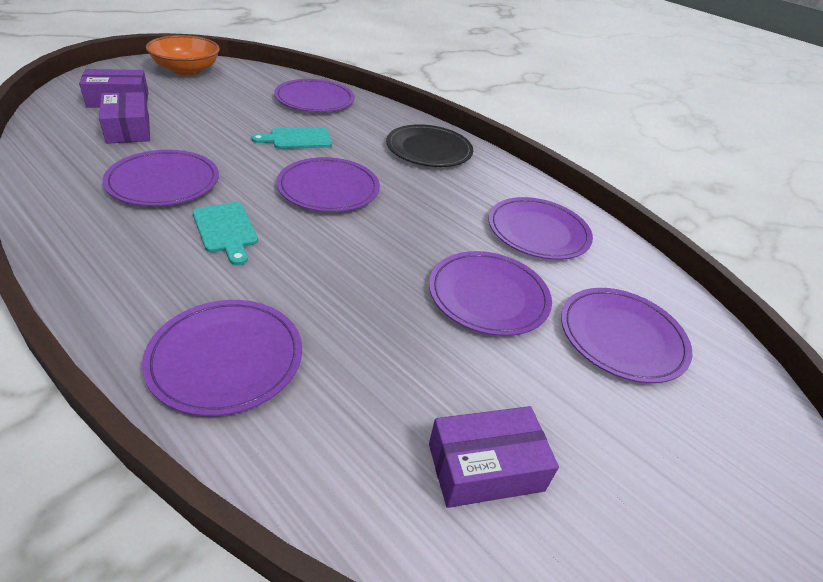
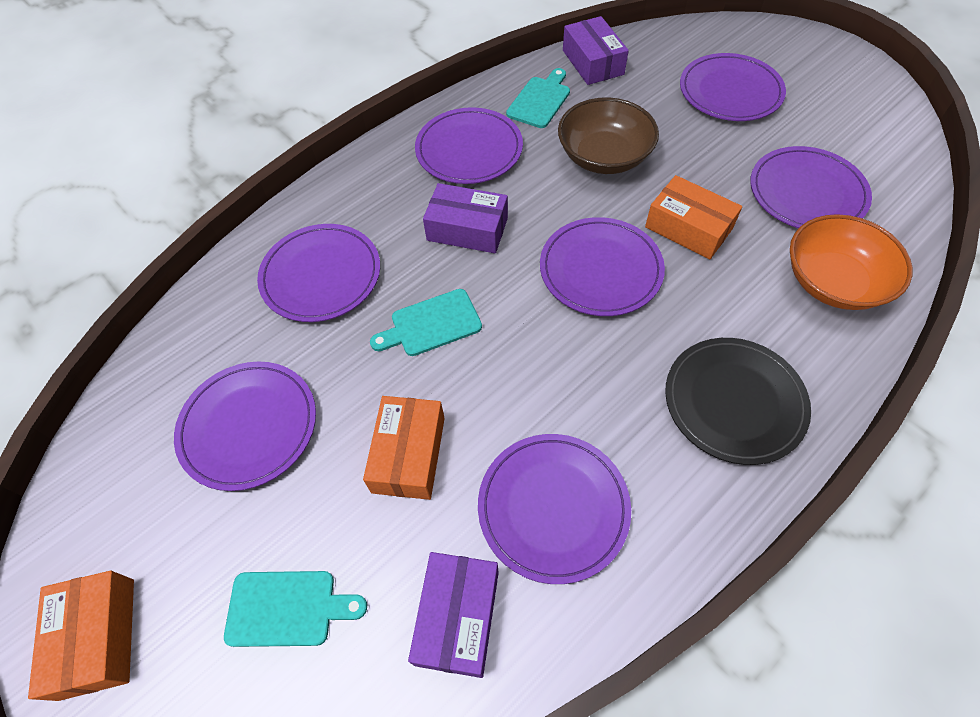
brown bowl: 0 -> 1
orange box: 0 -> 3
turquoise cutting board: 2 -> 3

